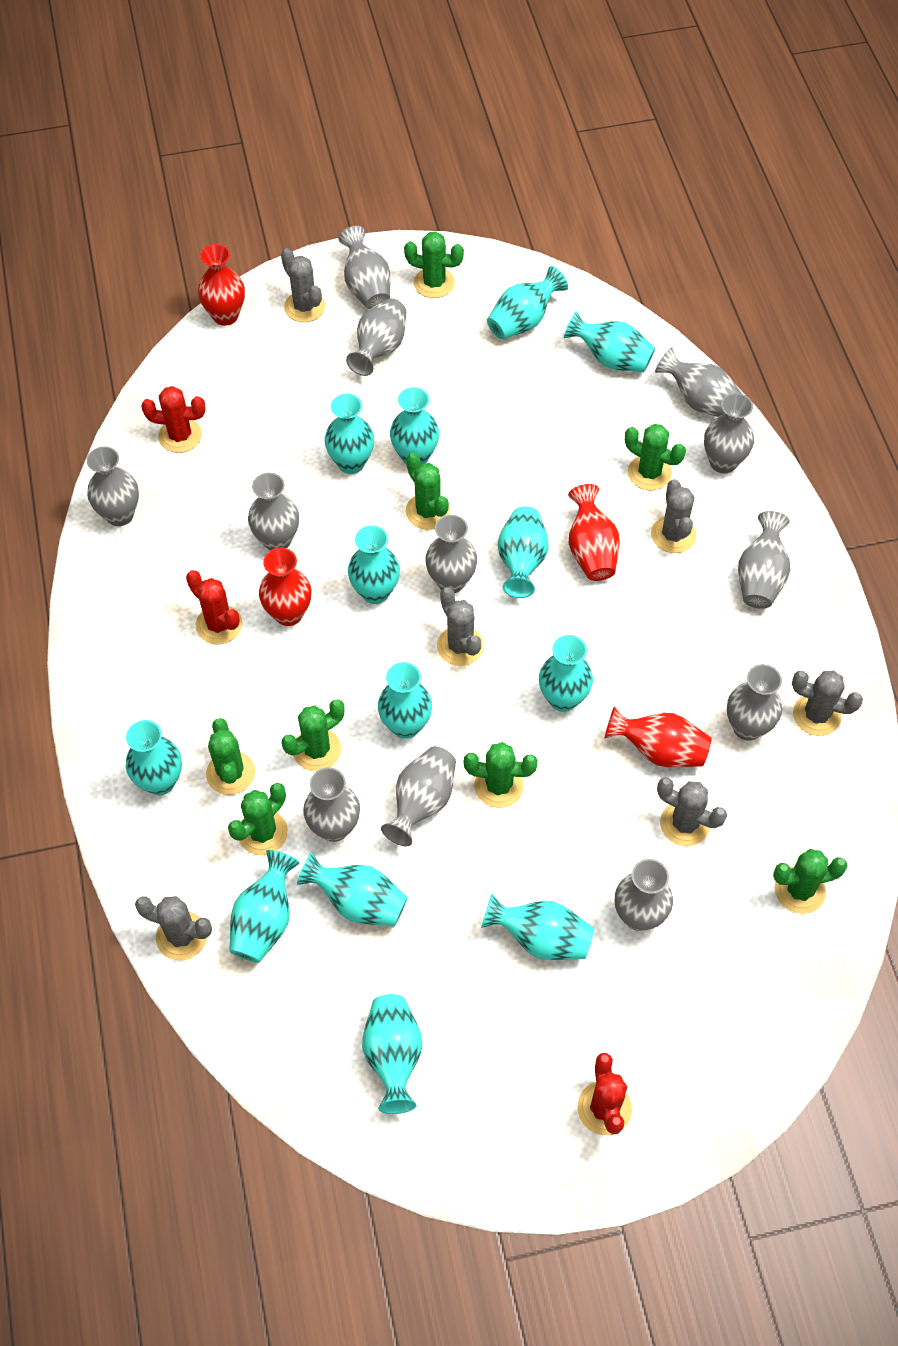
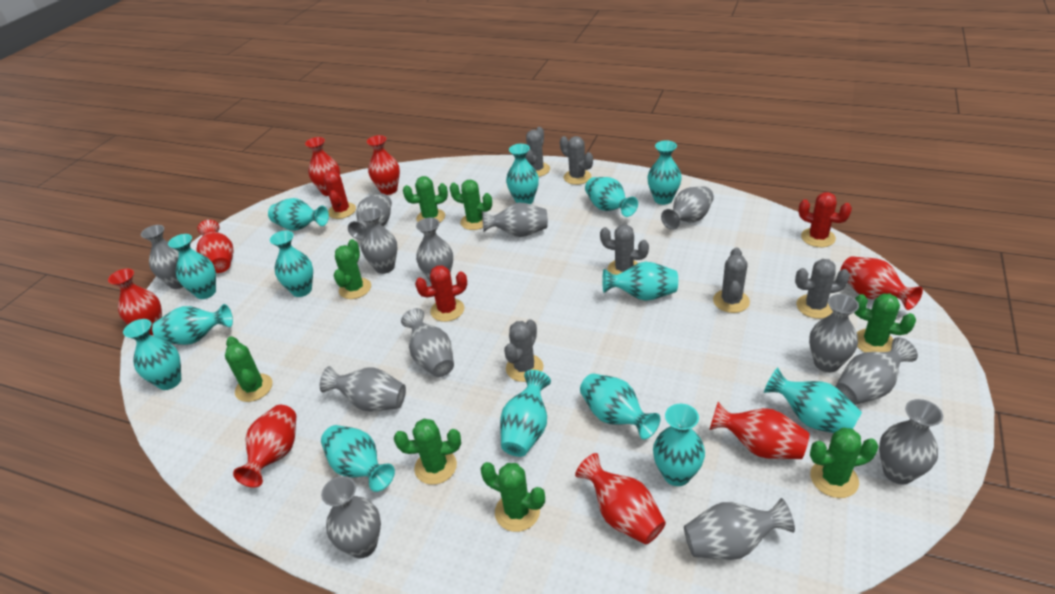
grey vase: 12 -> 13
red vase: 4 -> 8
turquoise vase: 13 -> 14

